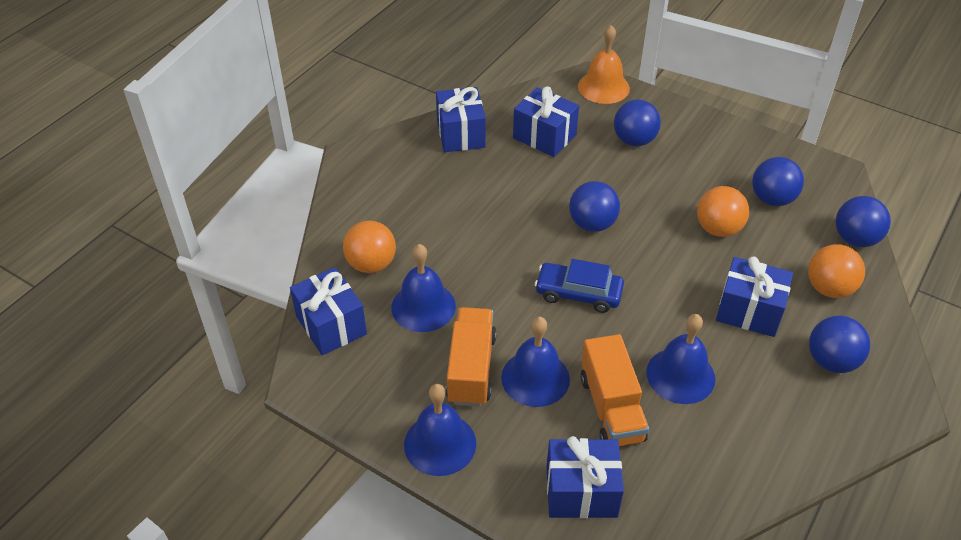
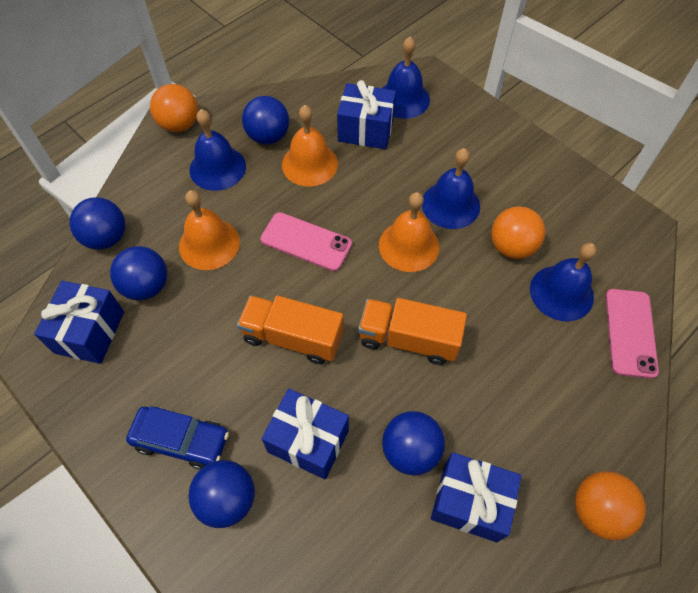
blue gift: 5 -> 4
orange bell: 1 -> 3
pink phone: 0 -> 2

